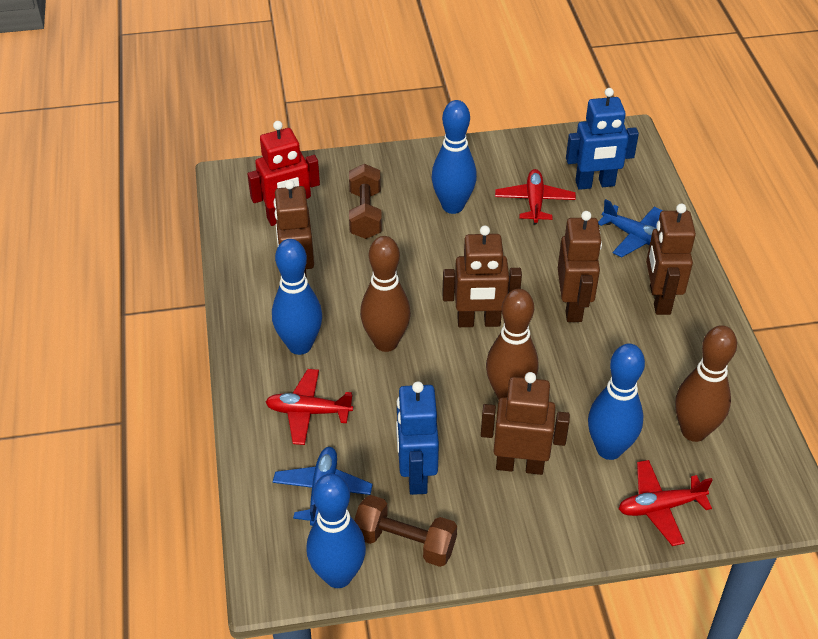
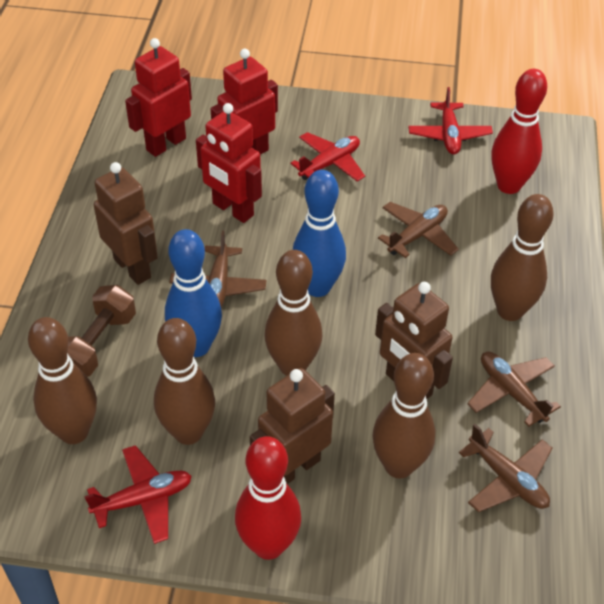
blue bowling pin: 4 -> 2
blue plane: 2 -> 0
blue robot: 2 -> 0
brown bowling pin: 3 -> 5
brown dumbbell: 2 -> 1
brown plane: 0 -> 4
brown robot: 5 -> 3
red bowling pin: 0 -> 2
red robot: 1 -> 3

